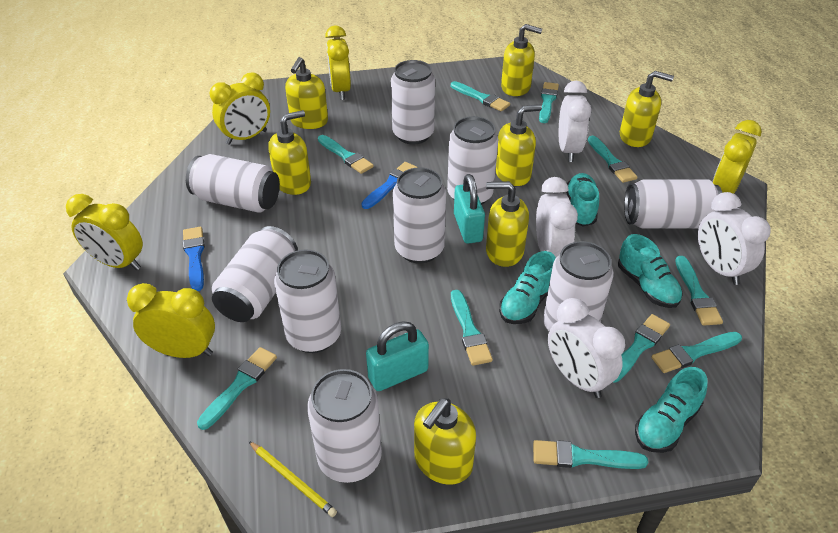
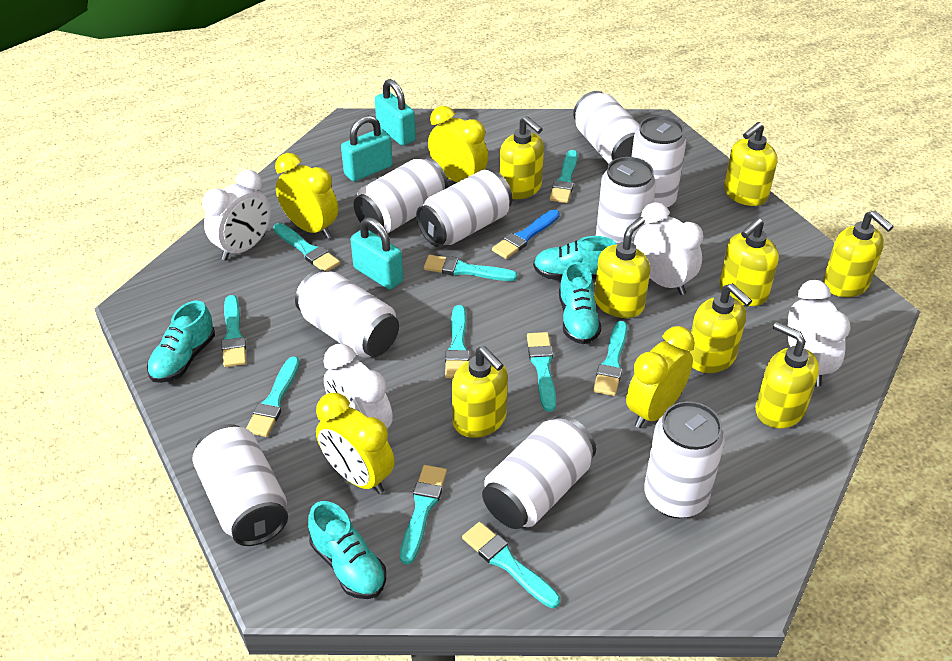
blue brush: 2 -> 1
turquoise padlock: 2 -> 3
yellow clock: 5 -> 4
yellow pencil: 1 -> 0
yellow soap dispenser: 7 -> 8

